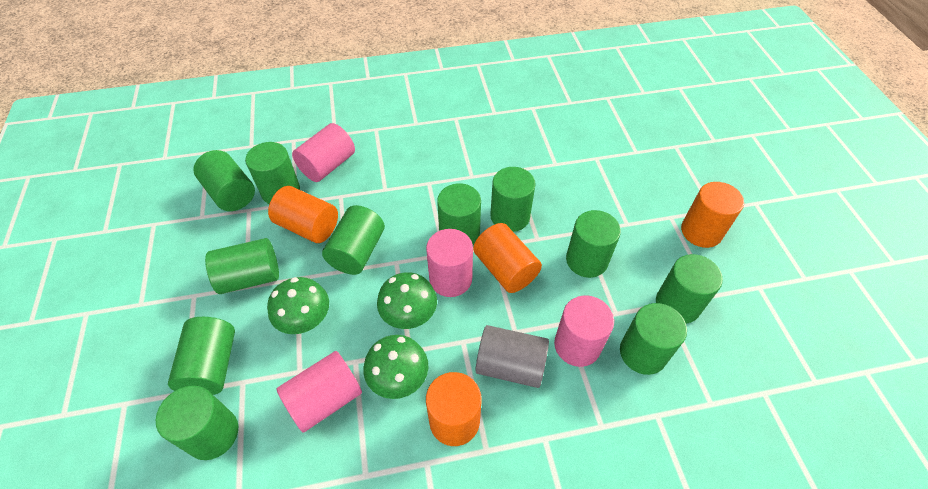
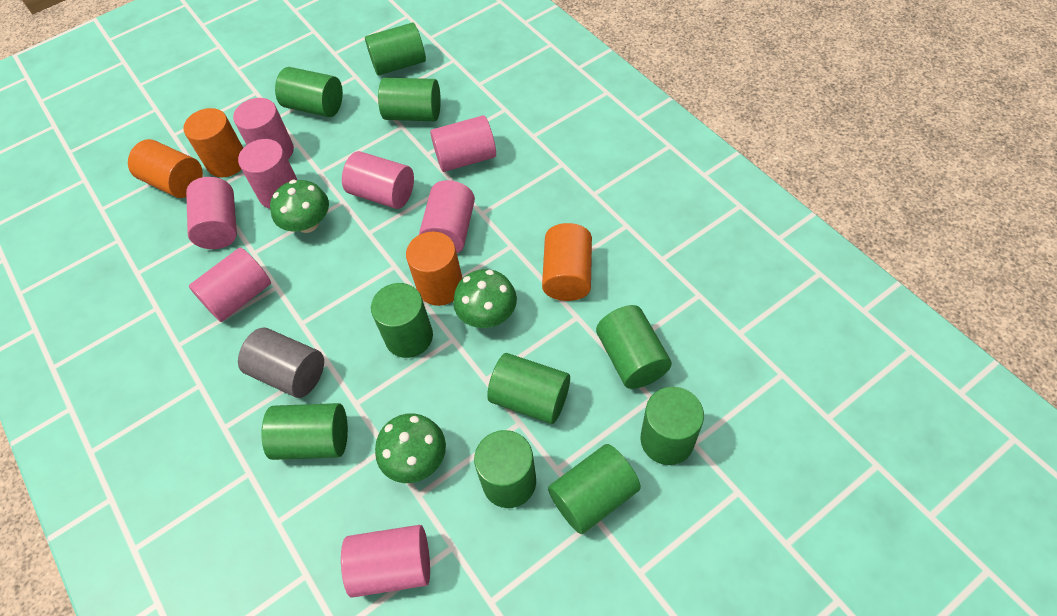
green cylinder: 11 -> 10
pink cylinder: 4 -> 8

